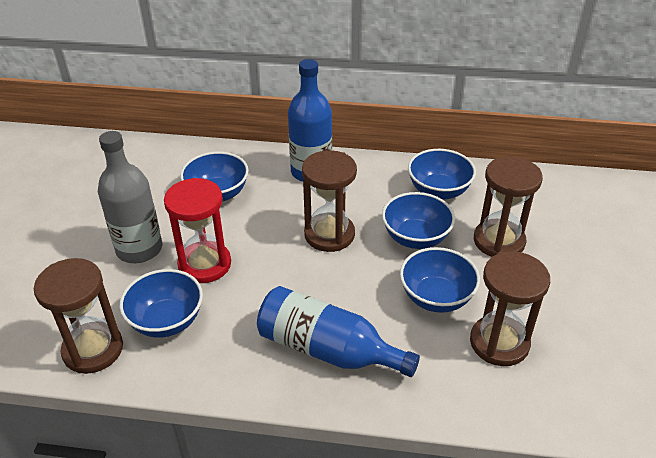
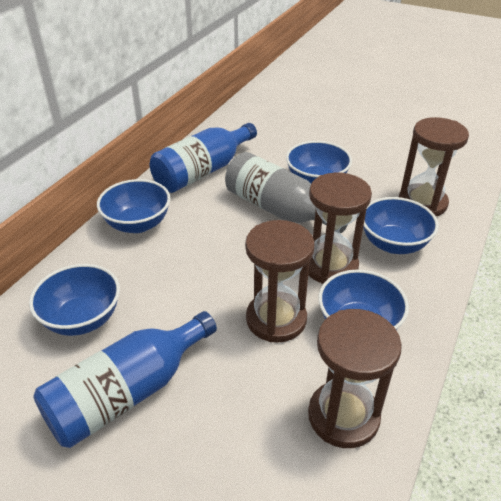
red hourglass: 1 -> 0

